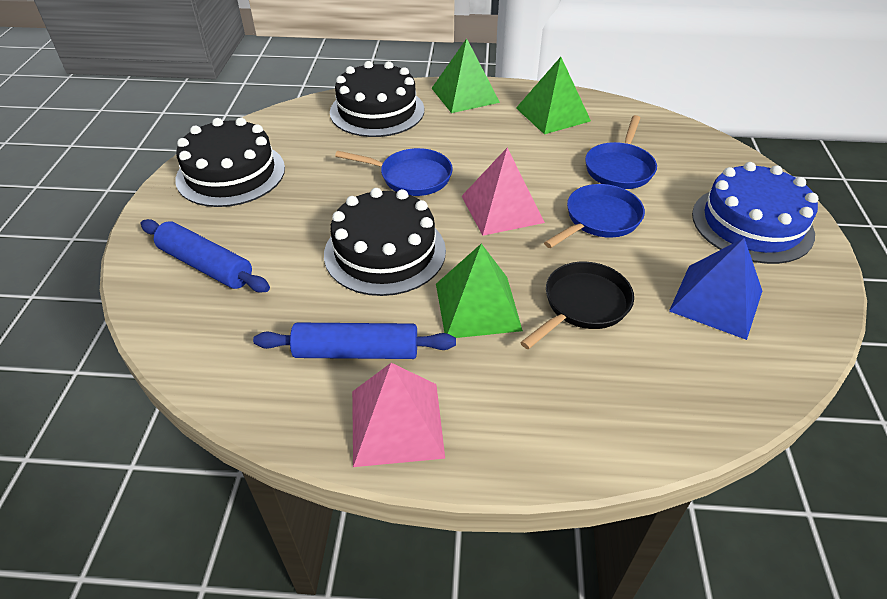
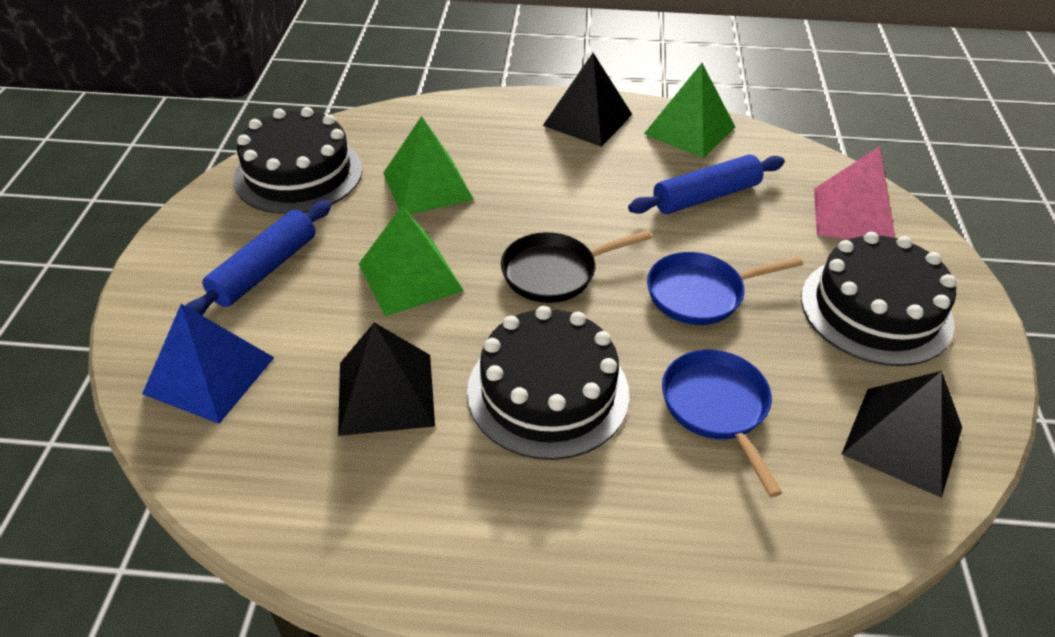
black pyramid: 0 -> 3
blue cake: 1 -> 0
blue pan: 3 -> 2
pink pyramid: 2 -> 1

